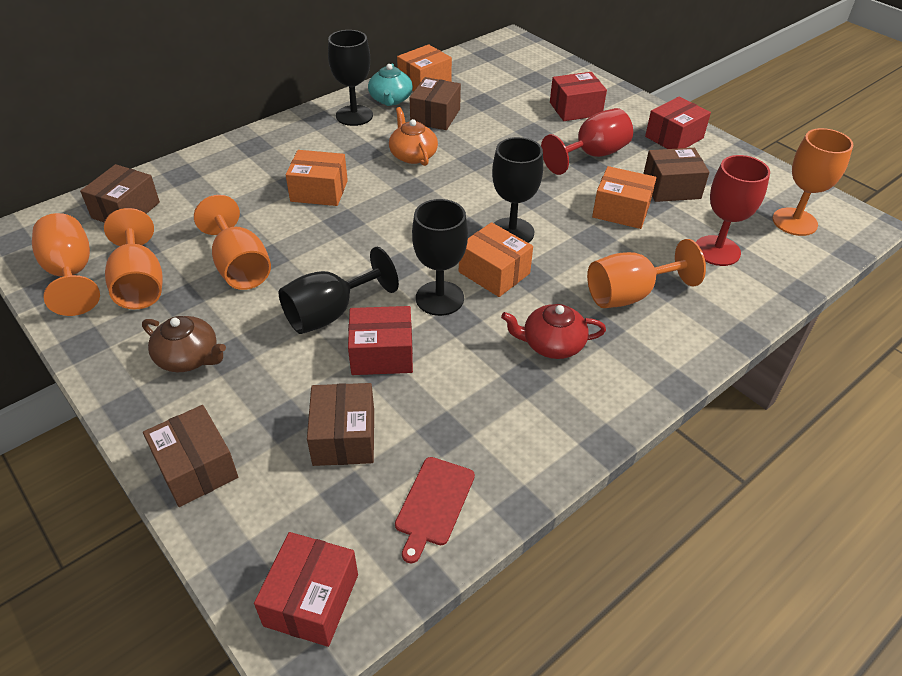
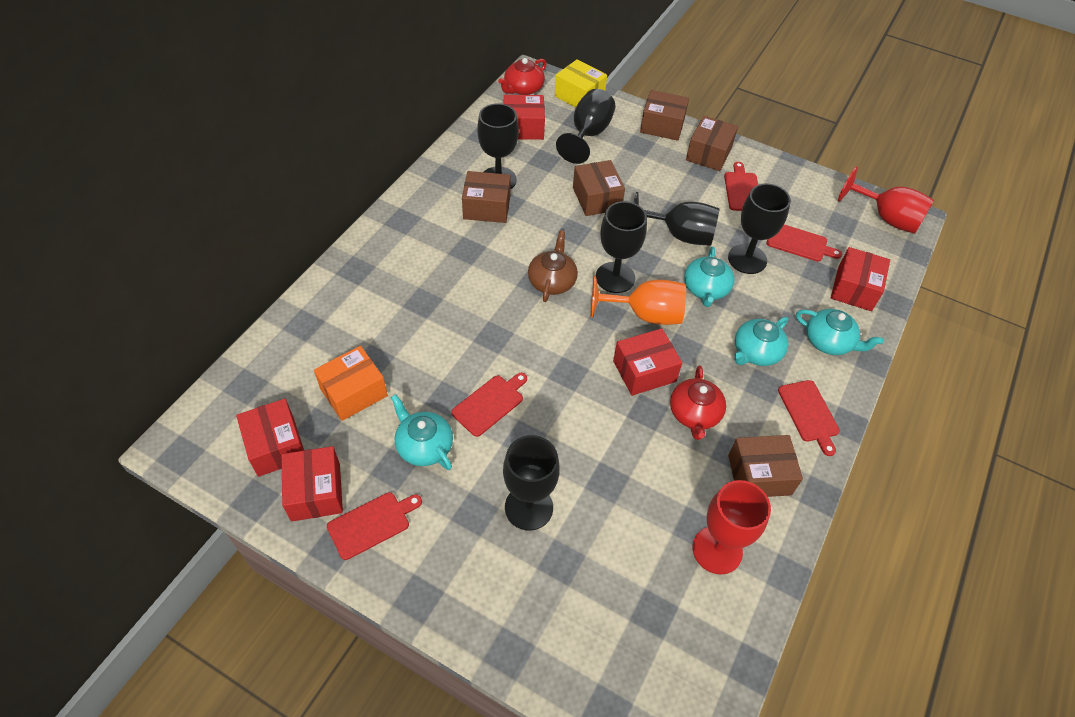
black goblet: 4 -> 6
orange box: 4 -> 1
orange goblet: 5 -> 1
orange teapot: 1 -> 0
red box: 4 -> 5
red cutting board: 1 -> 5
red teapot: 1 -> 2
turquoise teapot: 1 -> 4
yellow box: 0 -> 1

